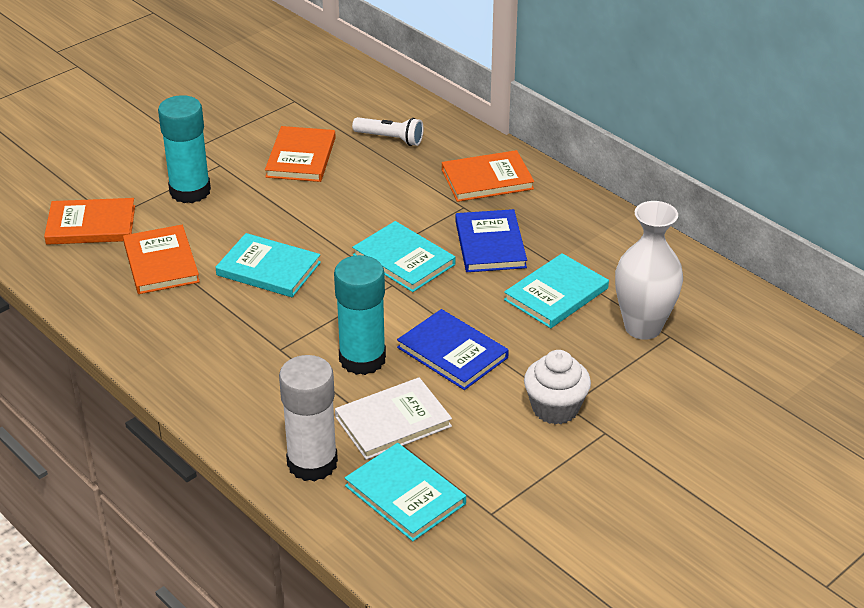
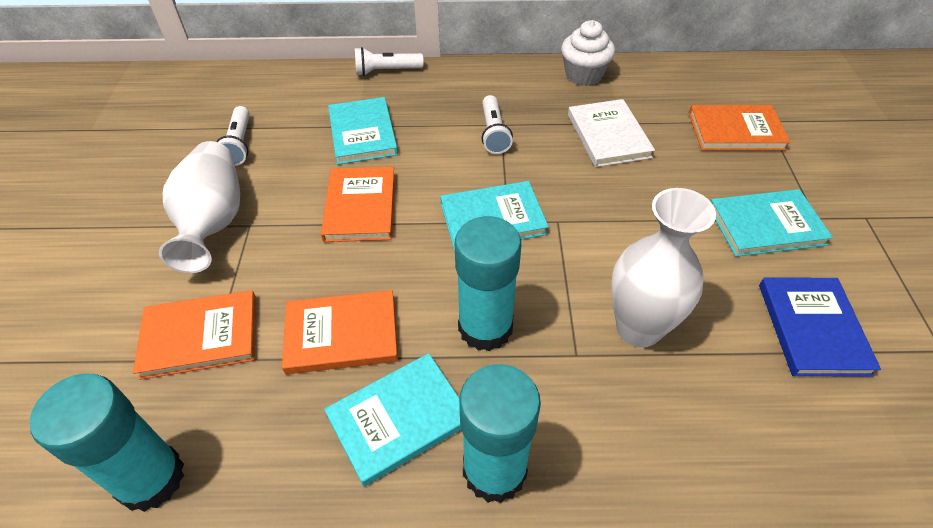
blue book: 2 -> 1
turquoise glue stick: 2 -> 3
white flashlight: 1 -> 3
white glue stick: 1 -> 0
white vase: 1 -> 2

